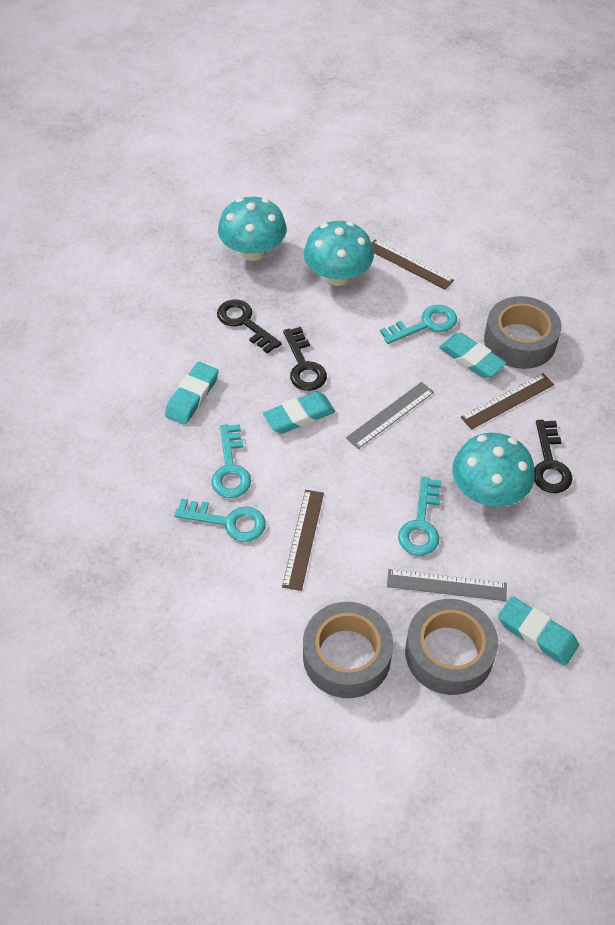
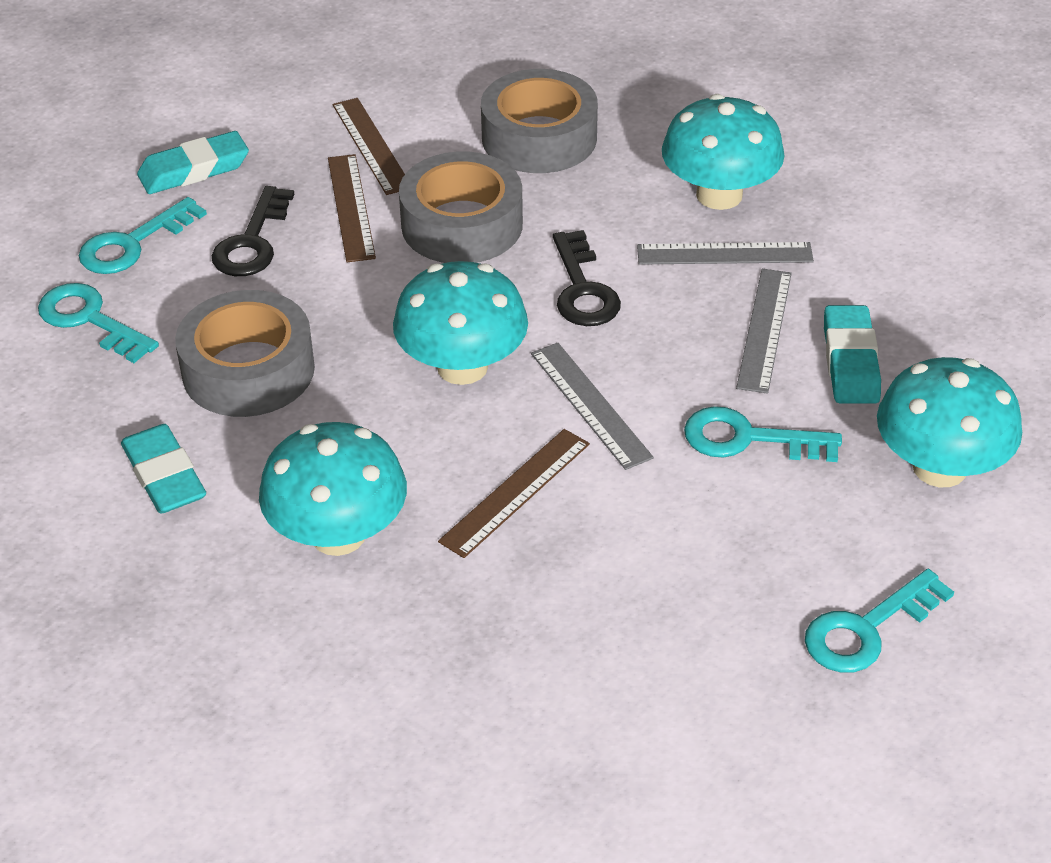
black key: 3 -> 2
grey ruler: 2 -> 3
turquoise eraser: 4 -> 3
turquoise mushroom: 3 -> 4

